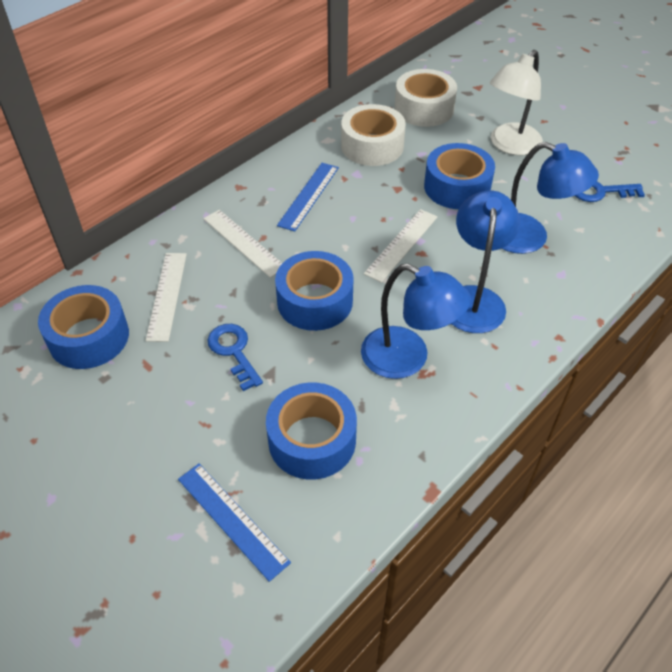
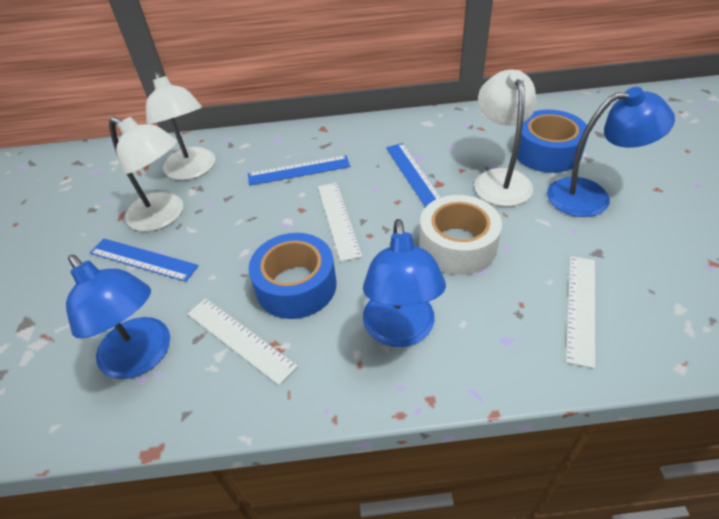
blue key: 2 -> 0
blue ruler: 2 -> 3
blue tape: 4 -> 2
white lamp: 1 -> 3
white tape: 2 -> 1

